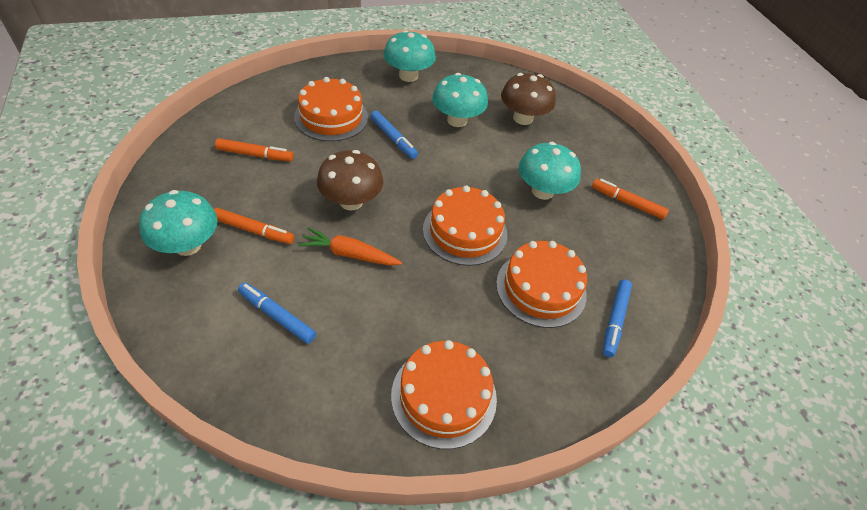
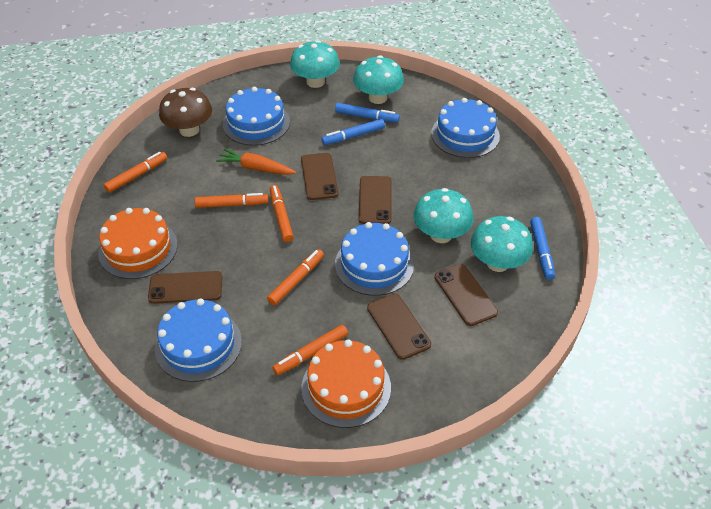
blue cake: 0 -> 4
brown mushroom: 2 -> 1
brown phone: 0 -> 5
orange cake: 4 -> 2
orange marker: 3 -> 5

